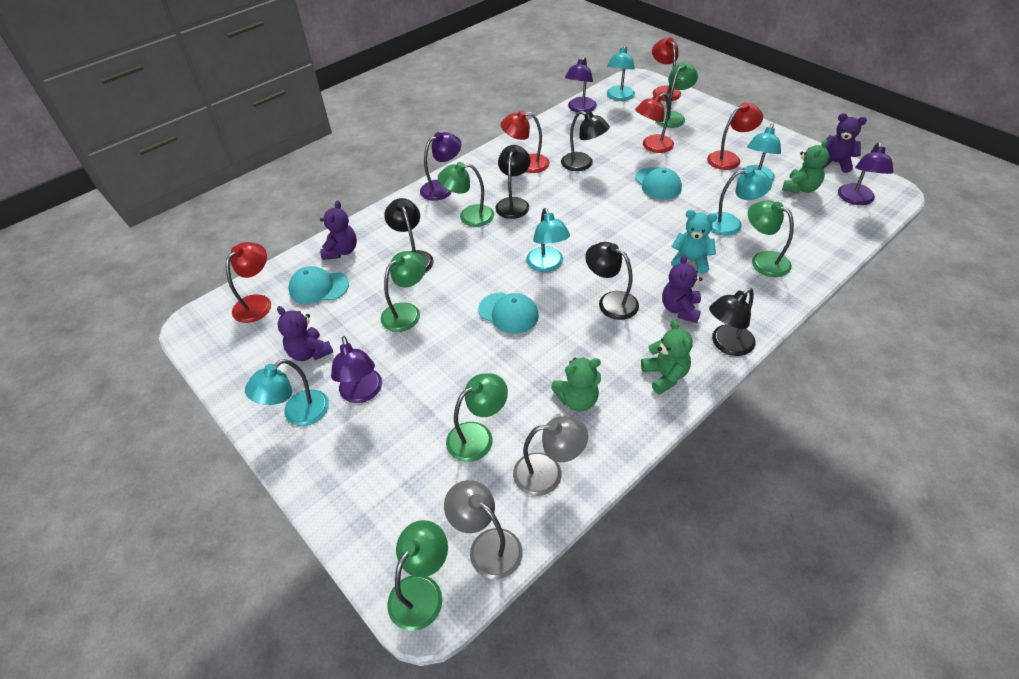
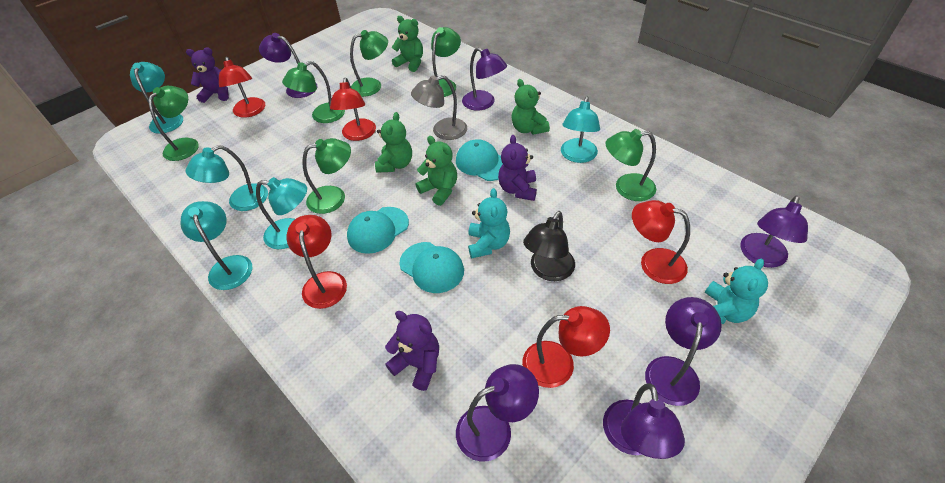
black lamp: 5 -> 1
green teddy bear: 3 -> 4
grey lamp: 2 -> 1
purple lamp: 4 -> 6
purple teddy bear: 4 -> 3
turquoise teddy bear: 1 -> 2

